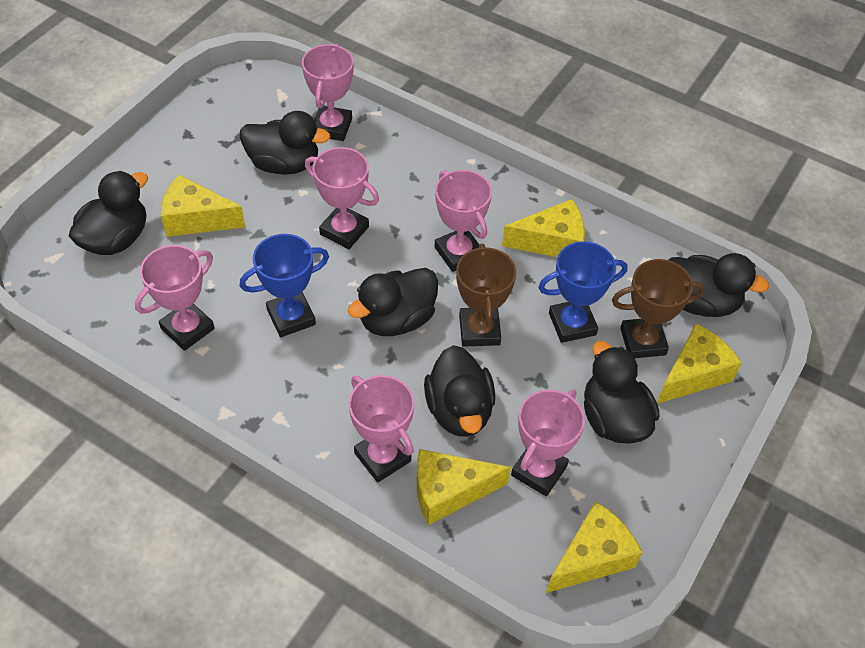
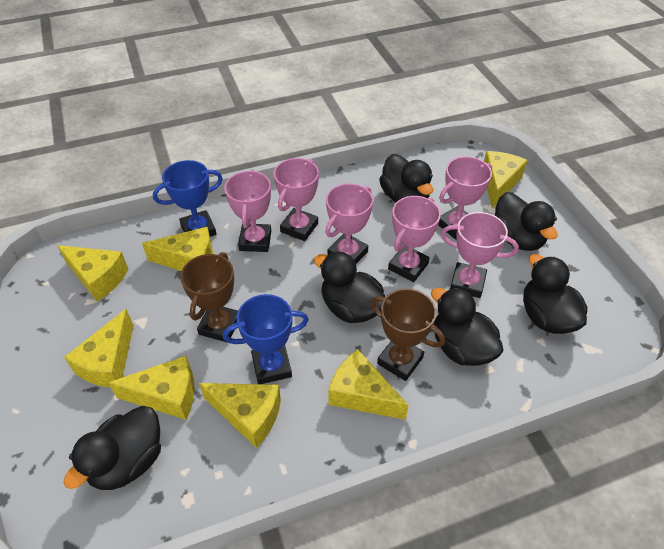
yellow cheese: 5 -> 7

